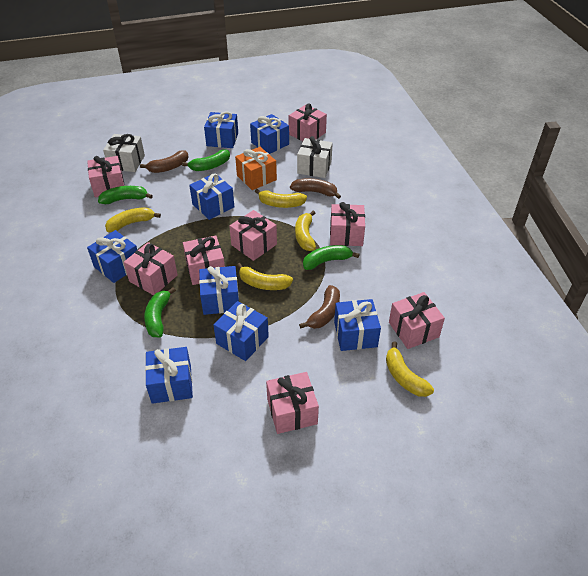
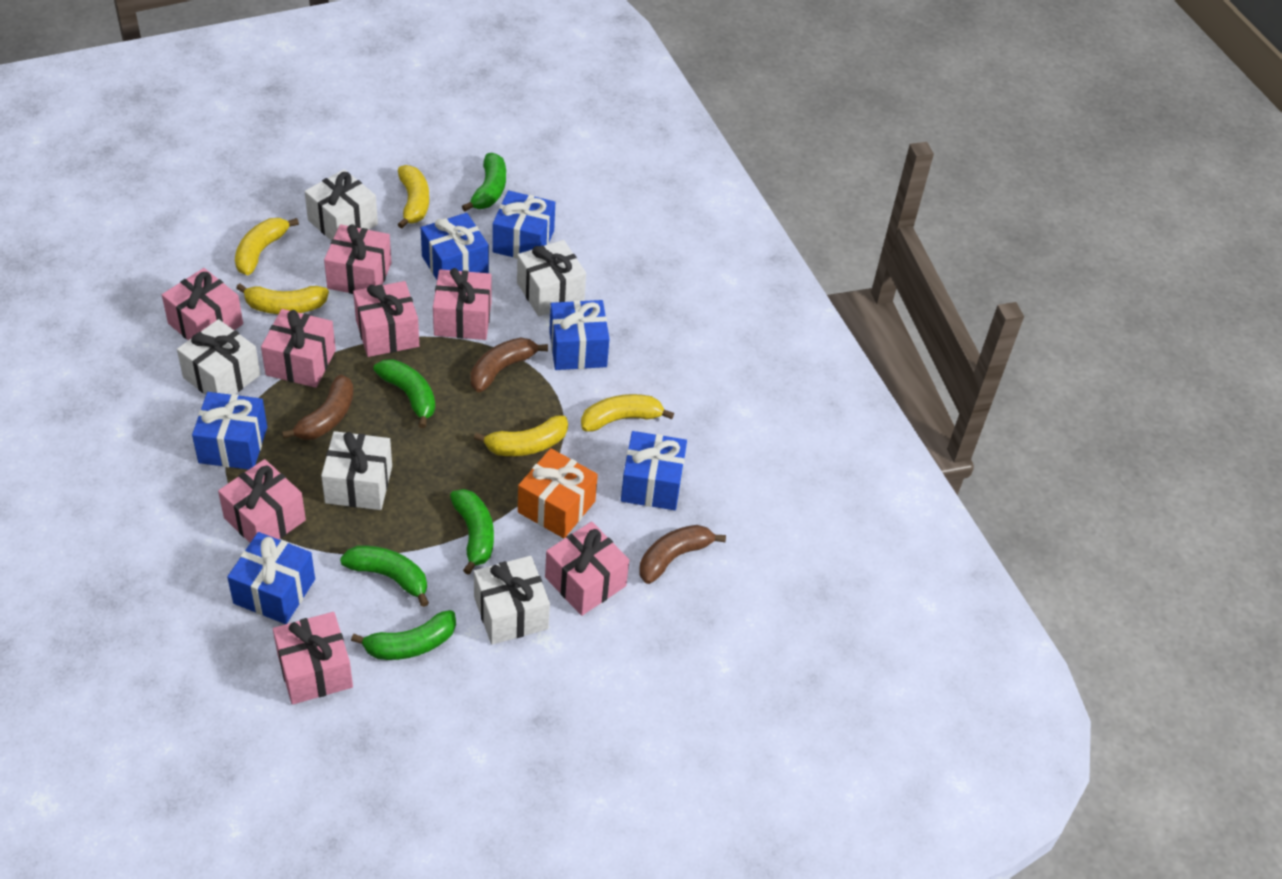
blue gift: 8 -> 6
green banana: 4 -> 5
white gift: 2 -> 5

